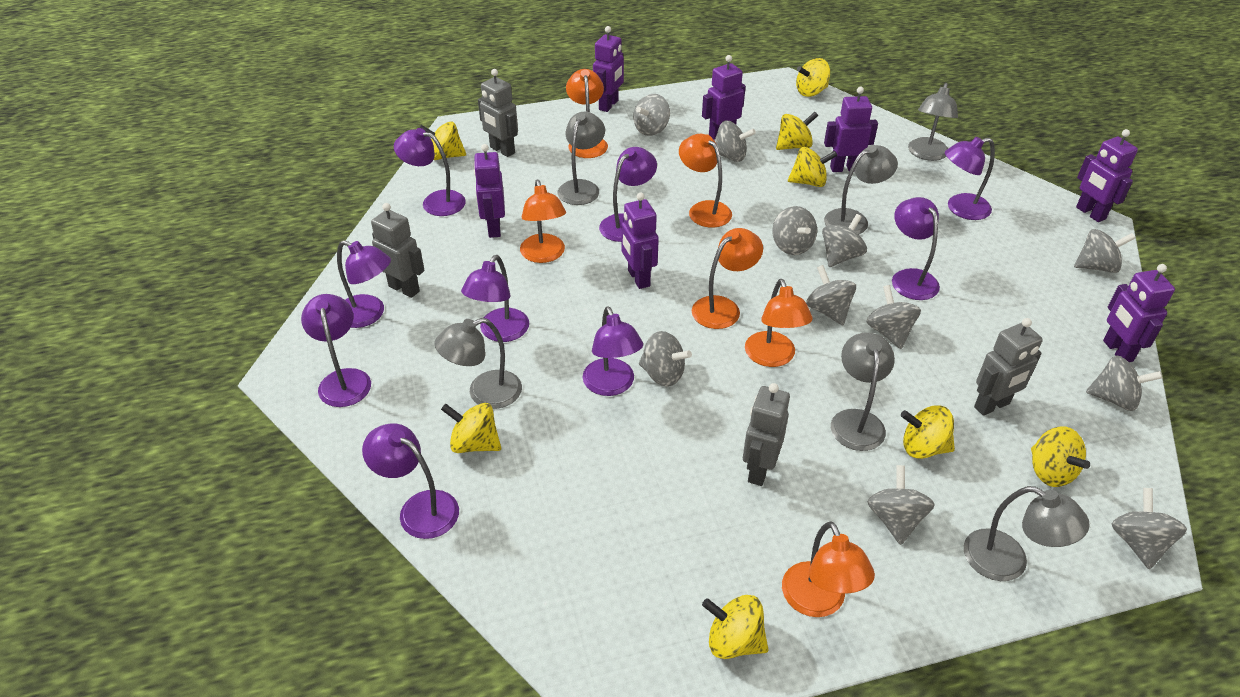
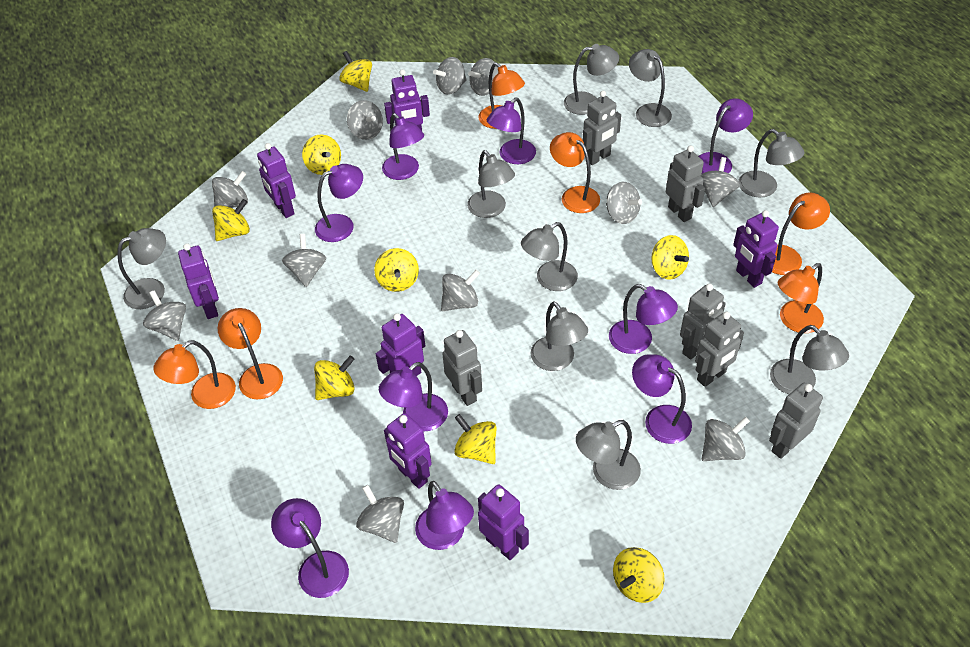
grey lamp: 6 -> 9
grey robot: 4 -> 6

